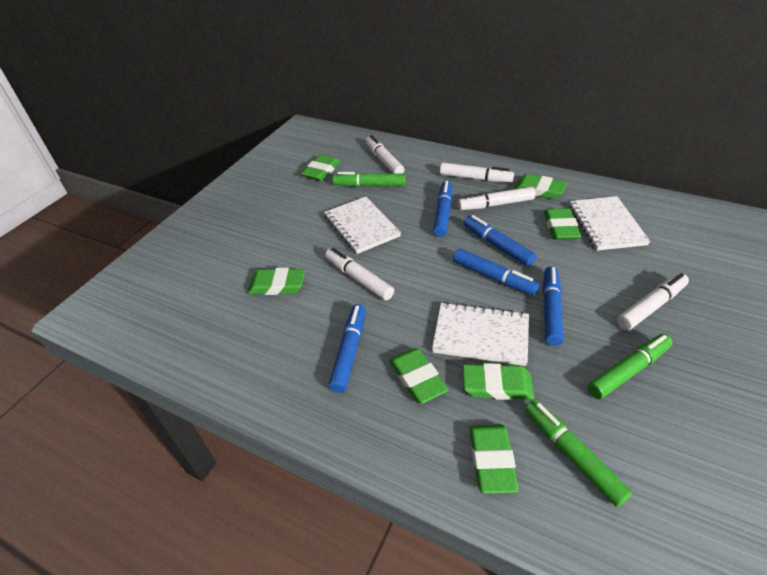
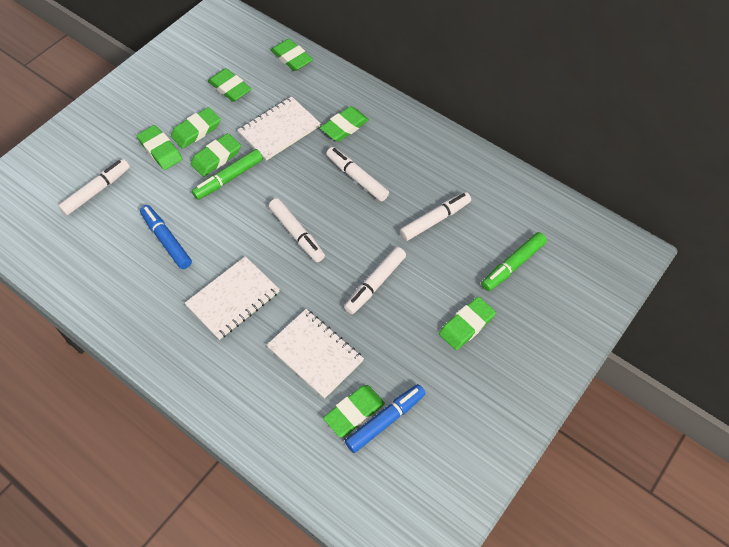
blue marker: 5 -> 2
green eraser: 7 -> 8
green marker: 3 -> 2

